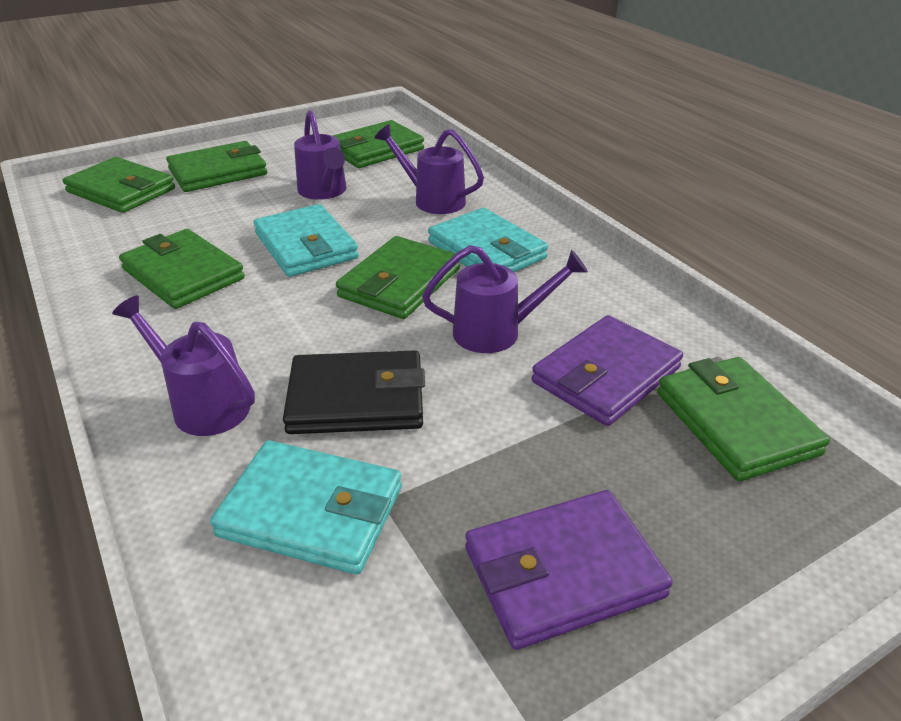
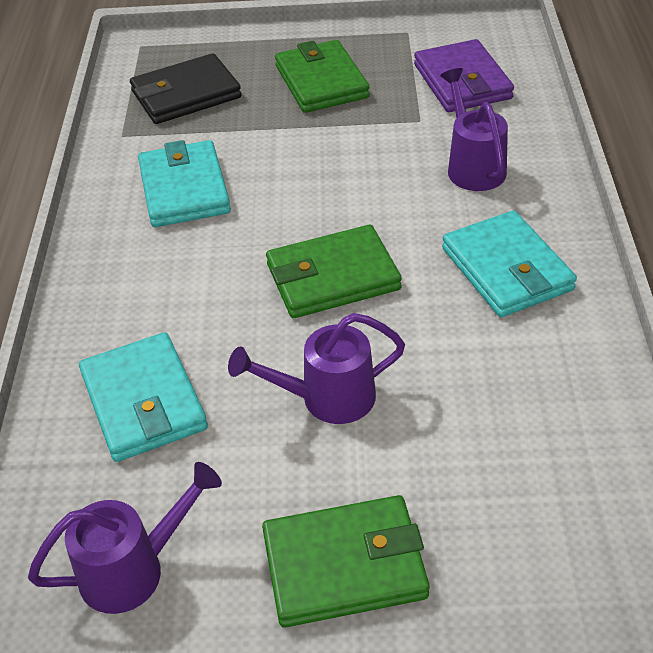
green wallet: 6 -> 3
purple wallet: 2 -> 1
purple watering can: 4 -> 3

